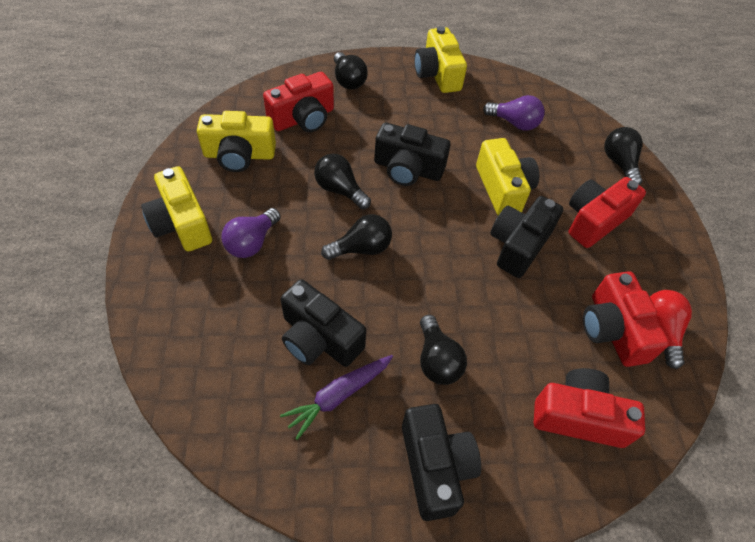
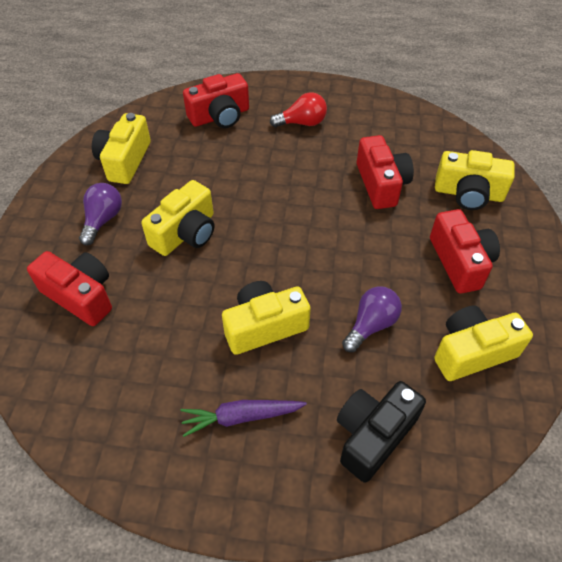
black camera: 4 -> 1
black light bulb: 5 -> 0
yellow camera: 4 -> 5

